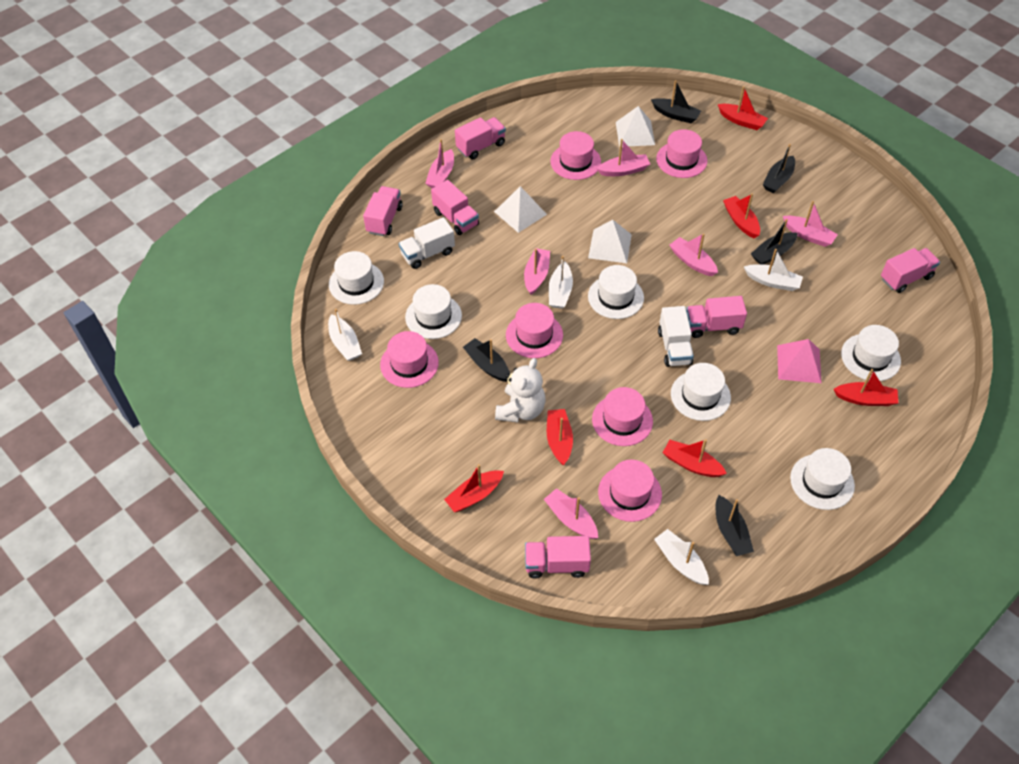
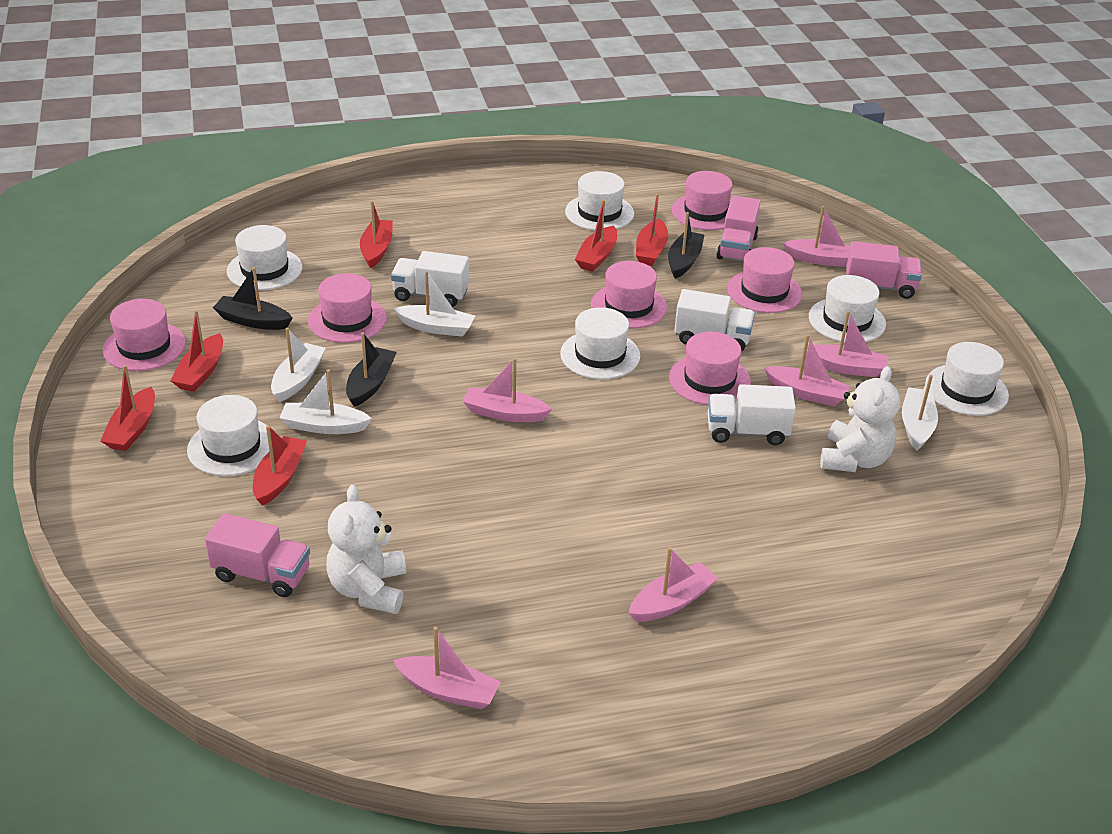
black boat: 5 -> 3
pink pyramid: 1 -> 0
pink truck: 6 -> 3
white pyramid: 3 -> 0
white teddy bear: 1 -> 2
white truck: 2 -> 3

